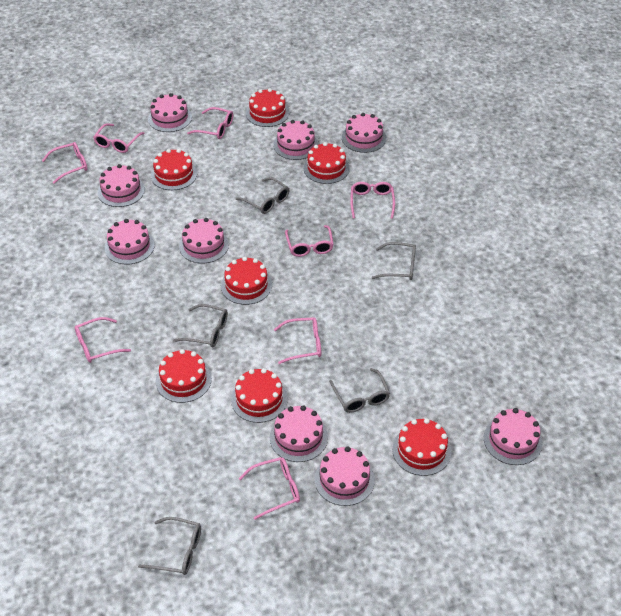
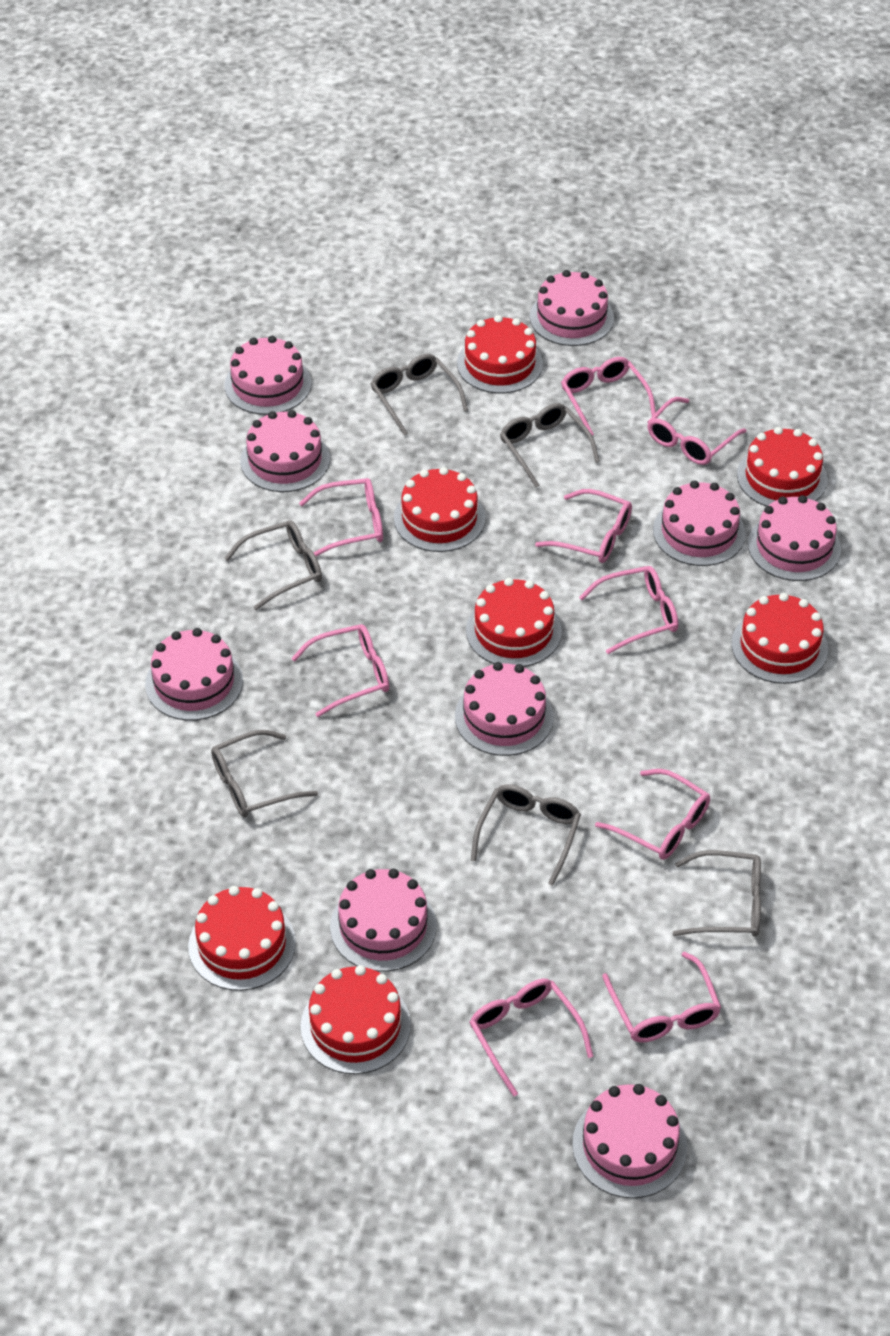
grey glasses: 5 -> 6
pink glasses: 8 -> 9

